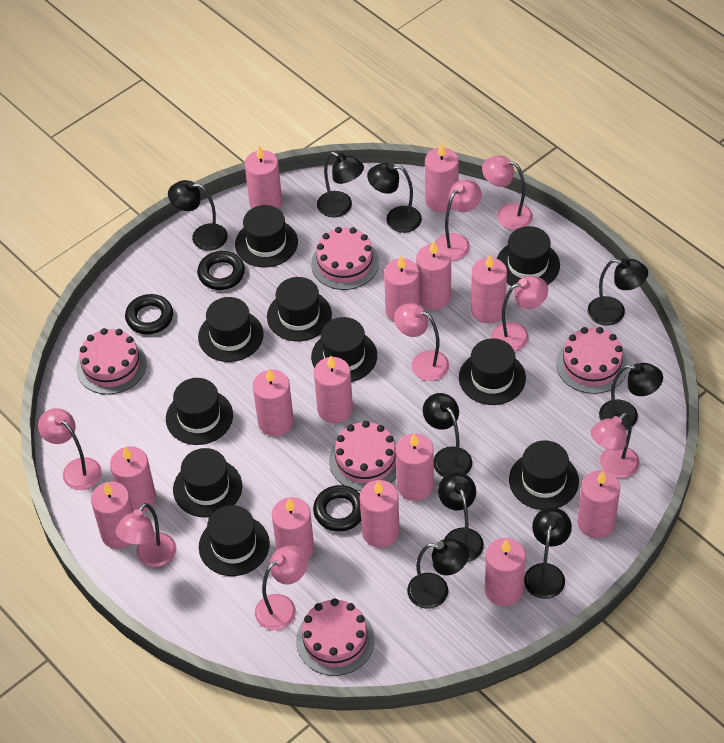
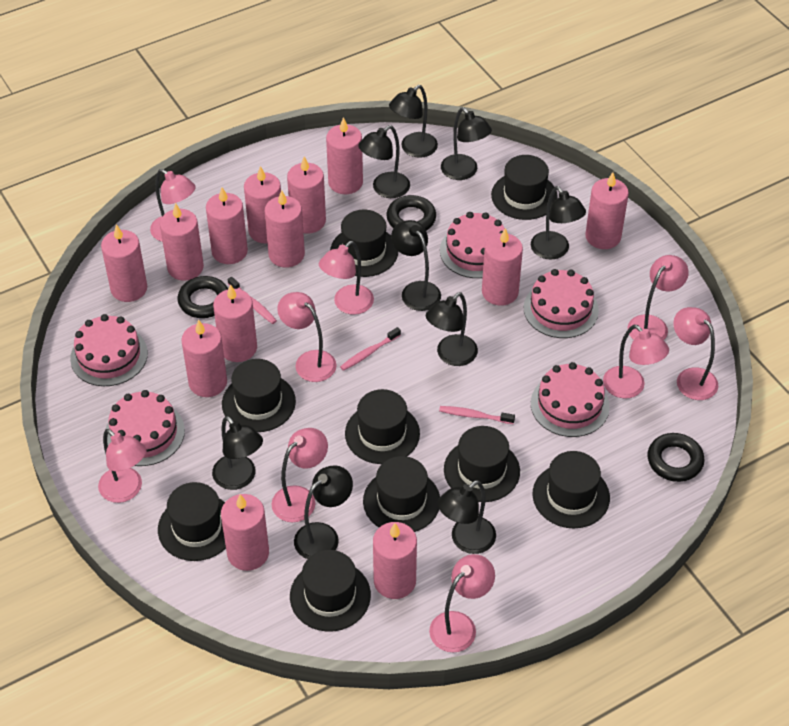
black hat: 10 -> 9
pink candle: 14 -> 13
pink lamp: 8 -> 9
pink toothbrush: 0 -> 3

